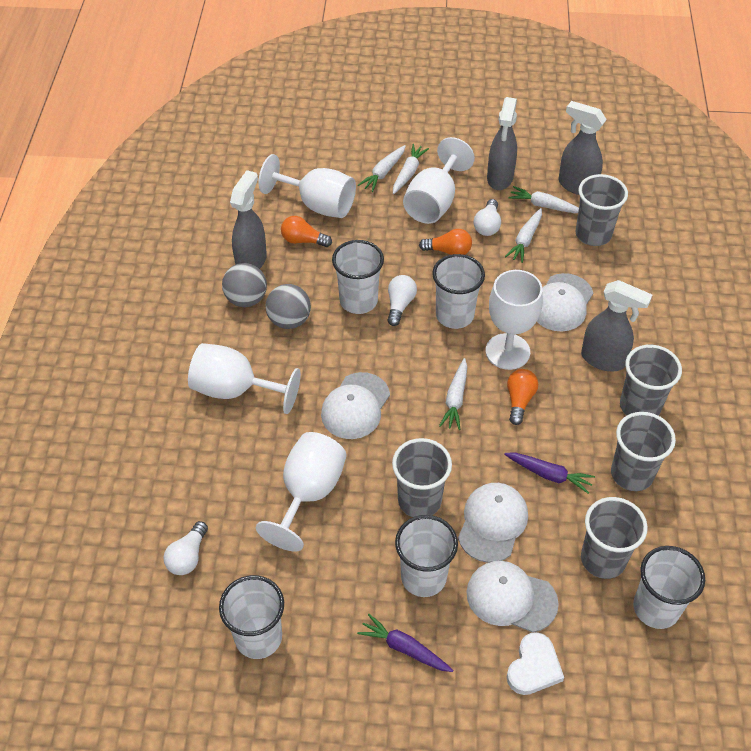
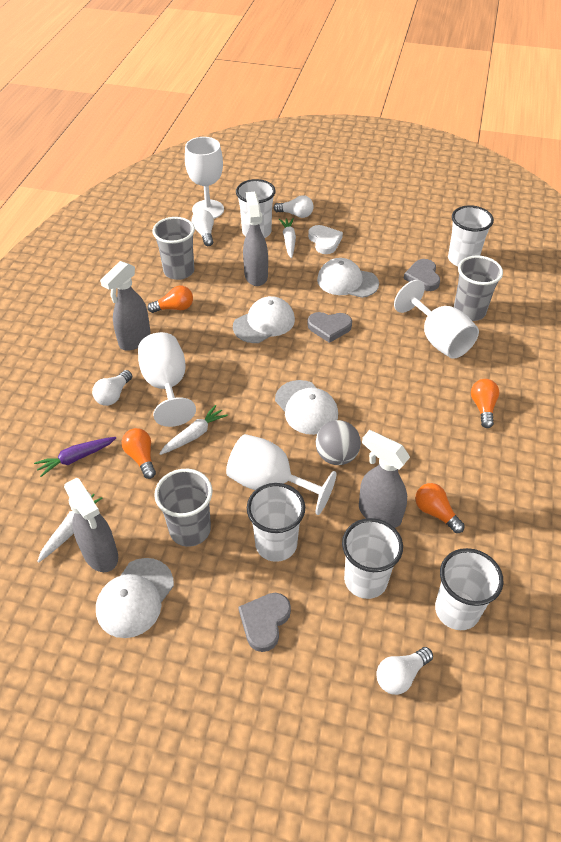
grey ball: 2 -> 1
grey cup: 5 -> 3
grey heart: 0 -> 3
orange light bulb: 3 -> 4
purple carrot: 2 -> 1
white carrot: 5 -> 3
white goblet: 5 -> 4
white light bulb: 3 -> 4

